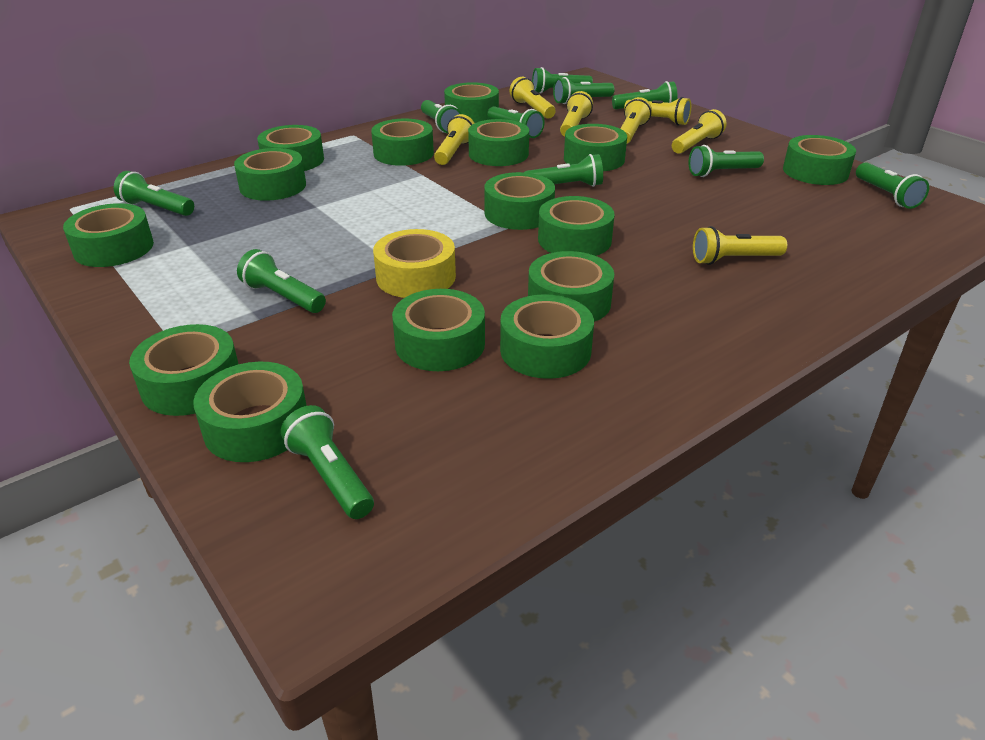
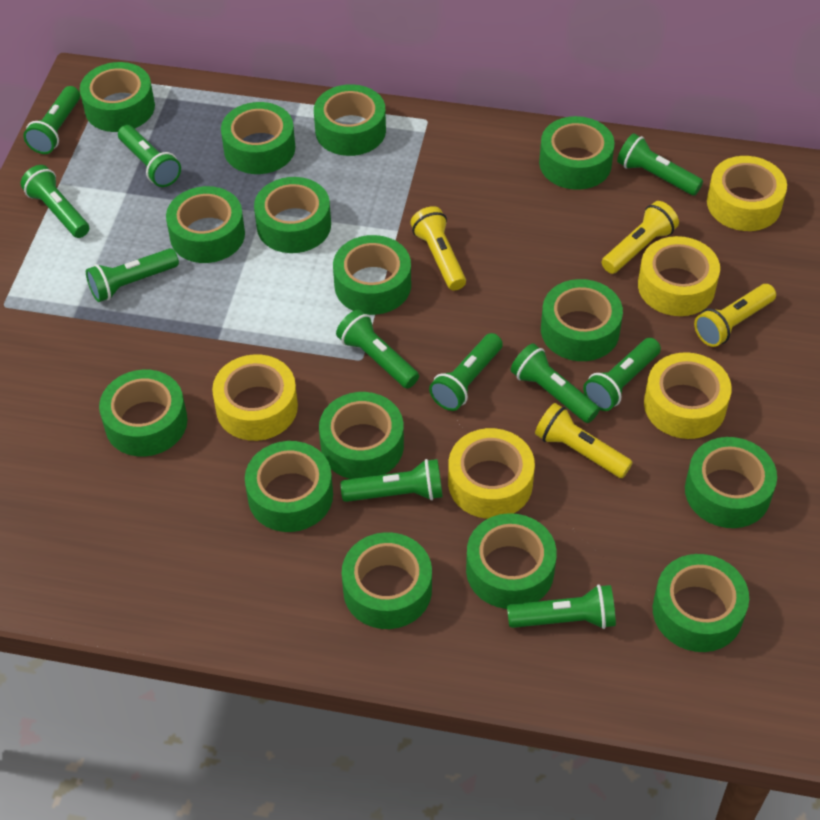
yellow flashlight: 7 -> 4
yellow tape: 1 -> 5

